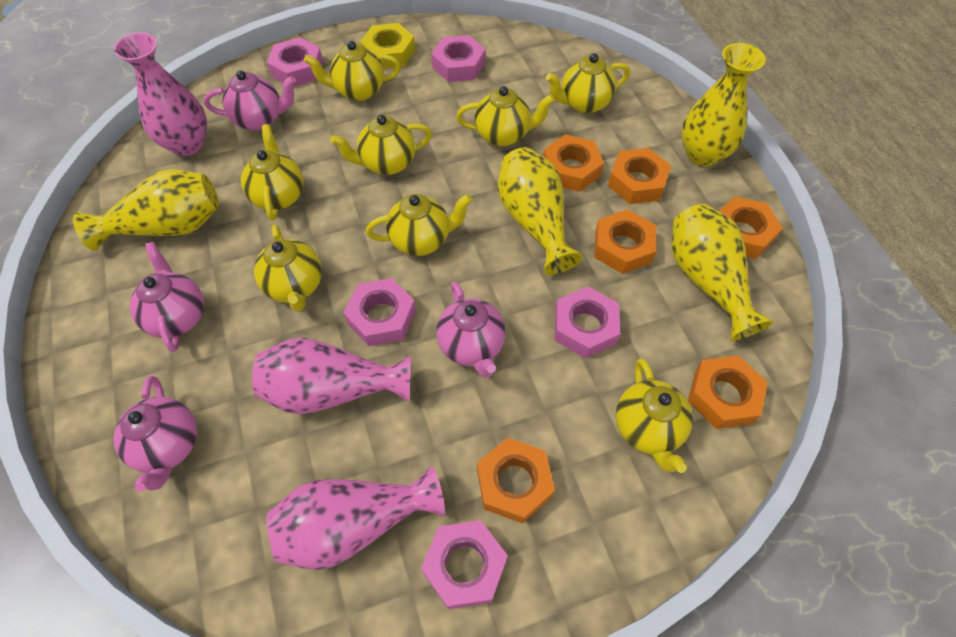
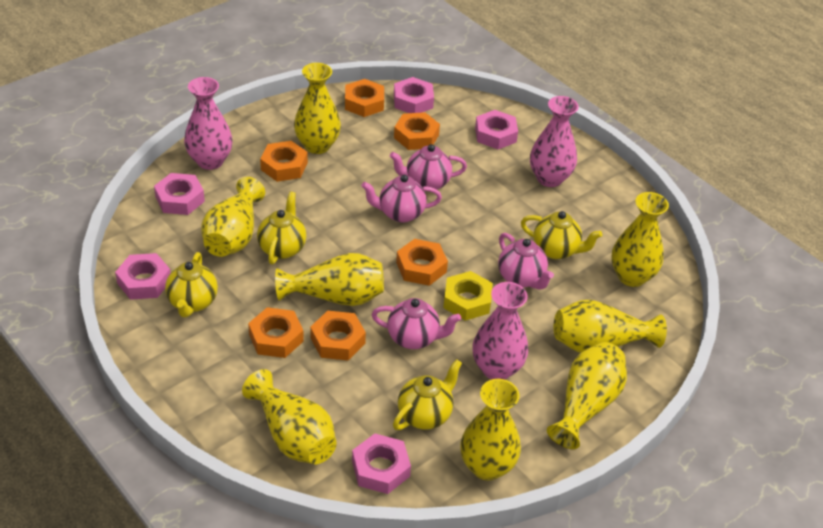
yellow teapot: 8 -> 4
yellow vase: 4 -> 8

